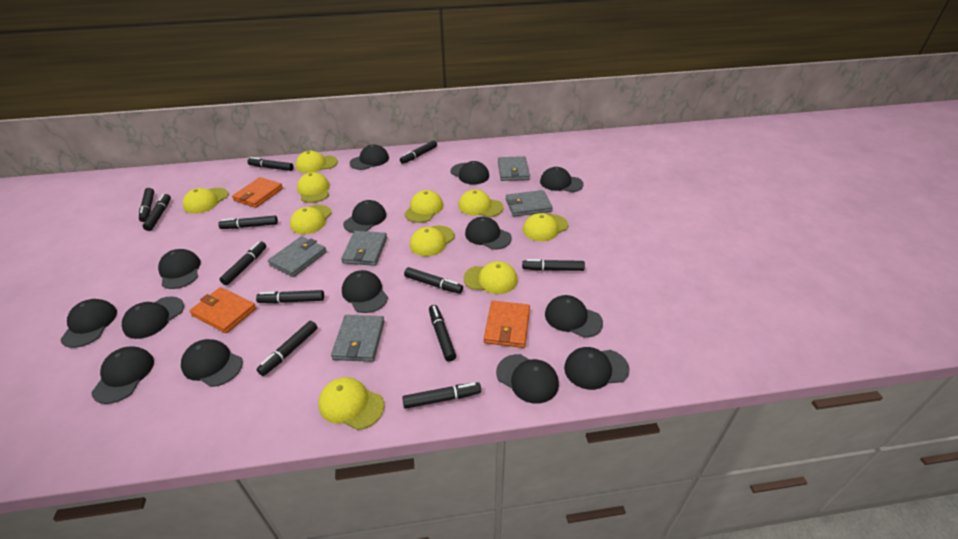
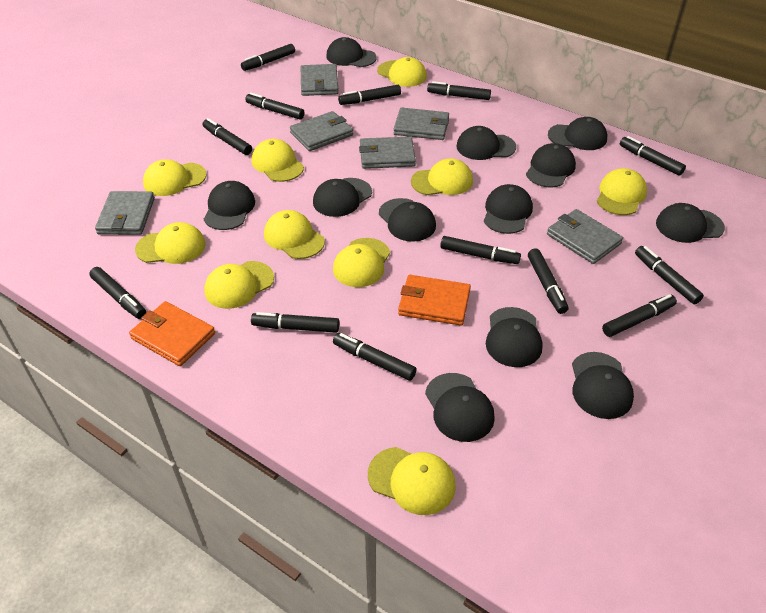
black cap: 14 -> 12
black marker: 12 -> 13
grey wallet: 5 -> 6
orange wallet: 3 -> 2

